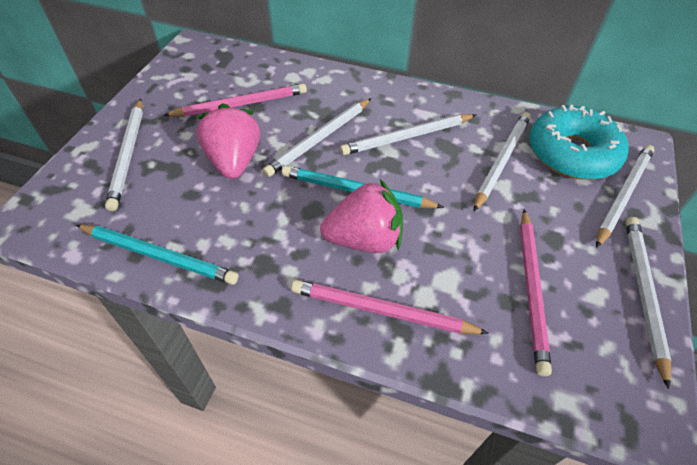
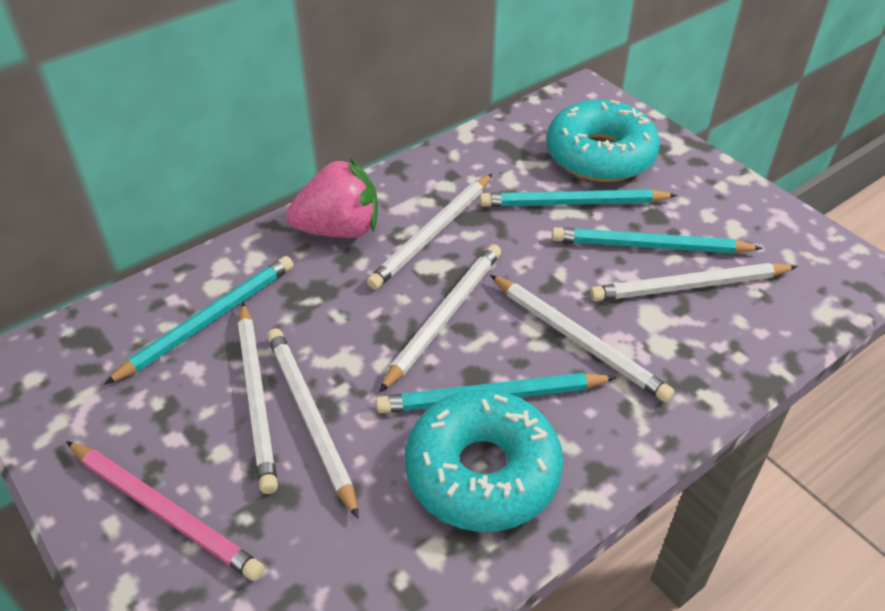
pink pencil: 3 -> 1
pink strawberry: 2 -> 1
turquoise donut: 1 -> 2
turquoise pencil: 2 -> 4

